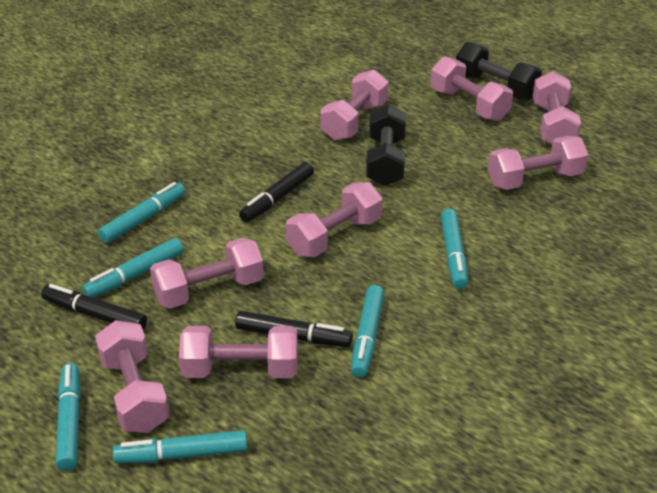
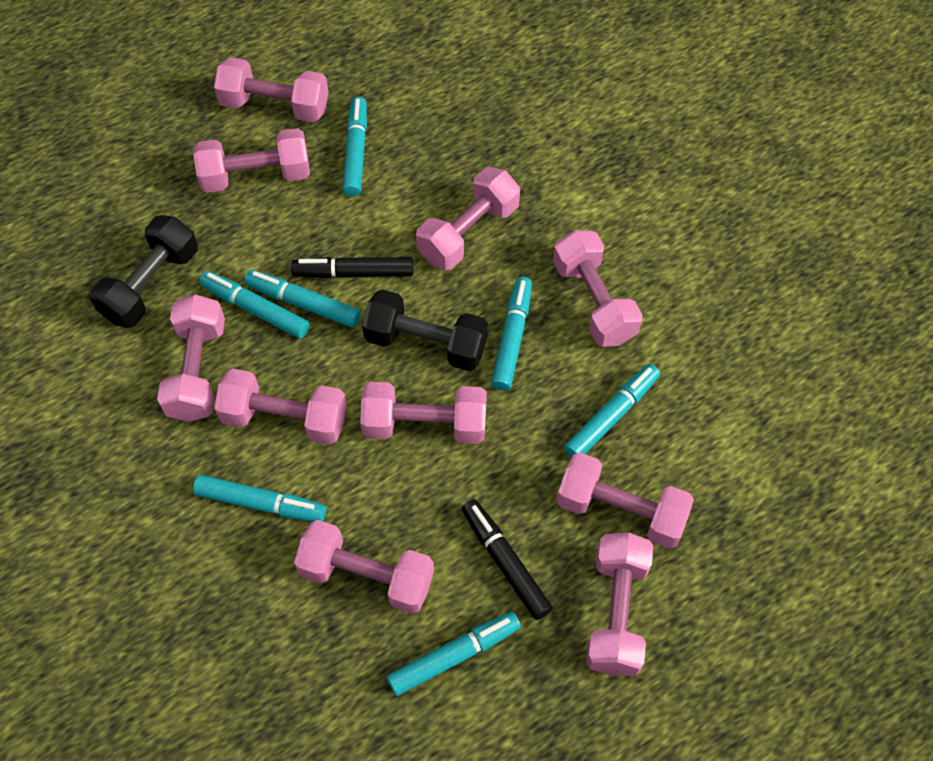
black marker: 3 -> 2
pink dumbbell: 8 -> 10
turquoise marker: 6 -> 7

